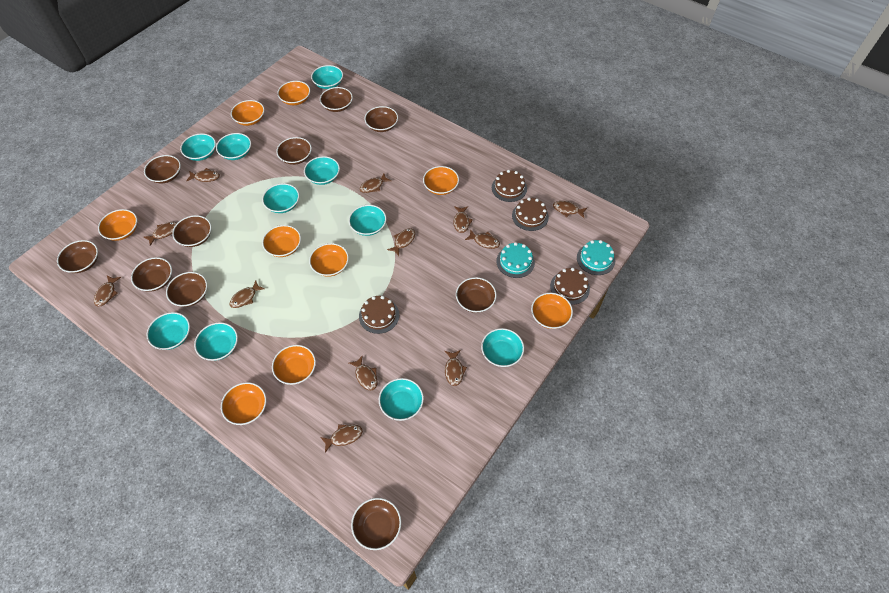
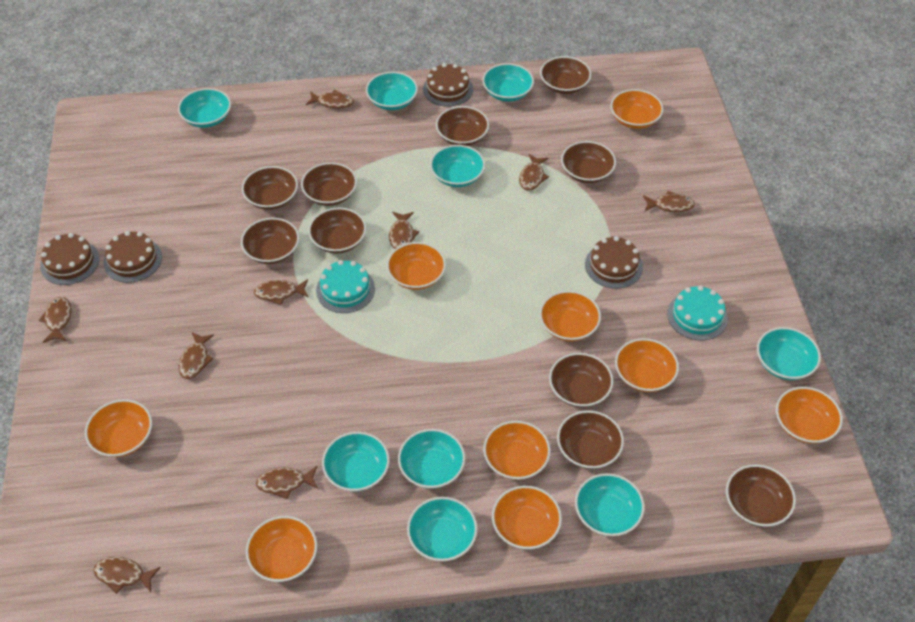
brown fish: 12 -> 9
turquoise bowl: 10 -> 9

